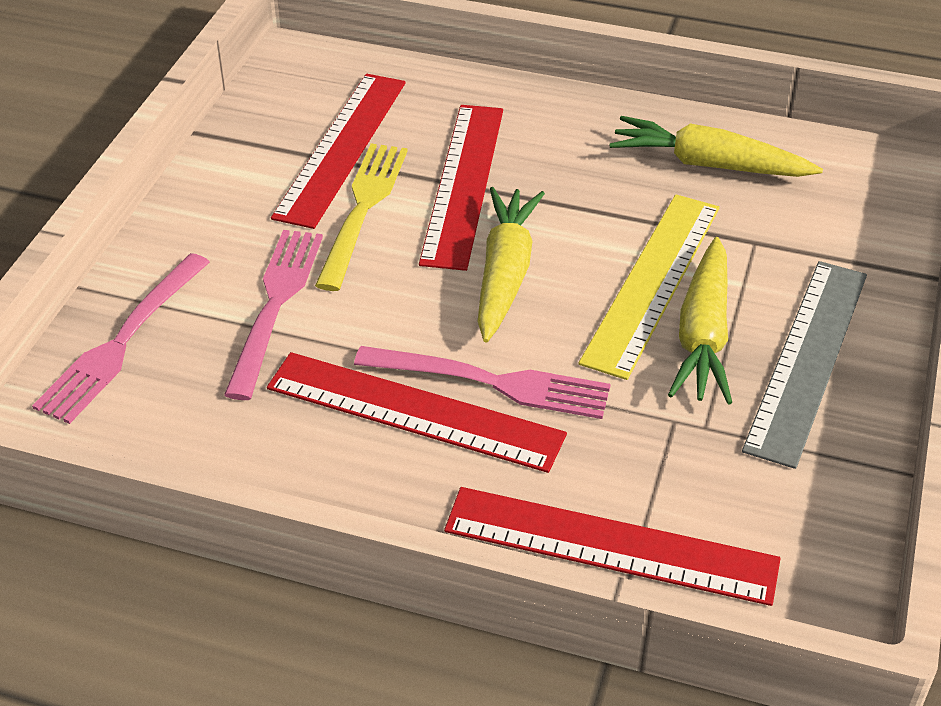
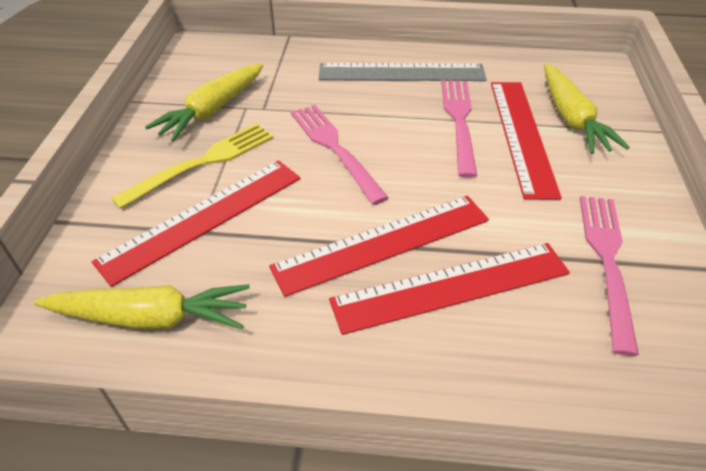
yellow ruler: 1 -> 0

